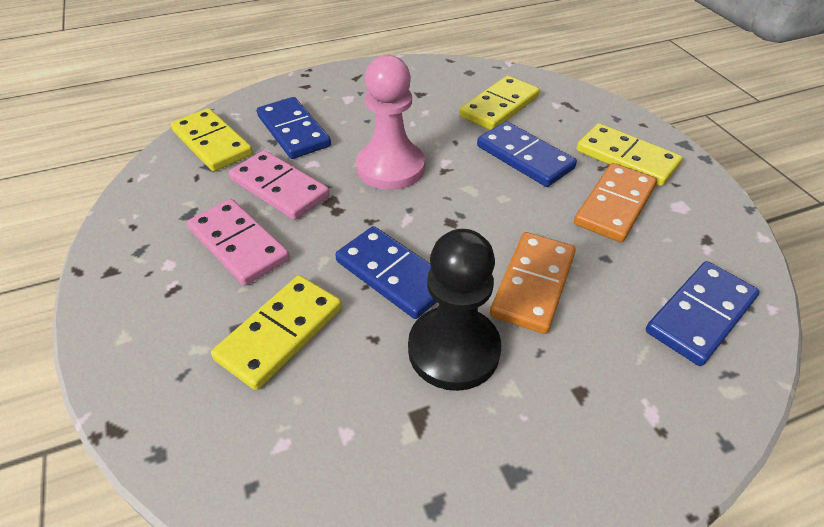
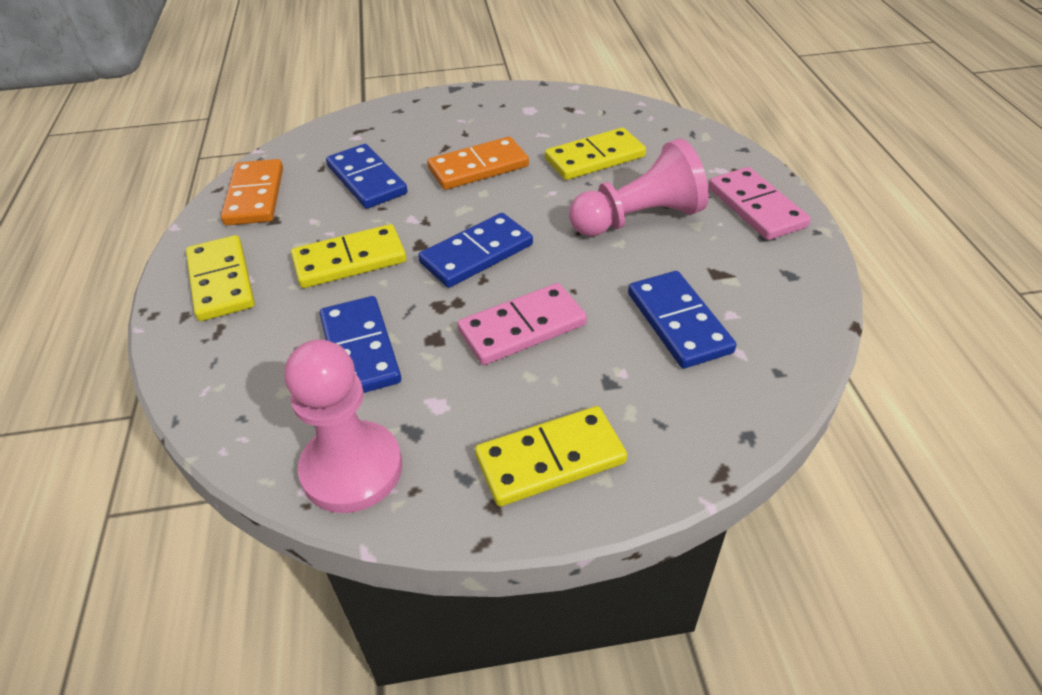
black pawn: 1 -> 0
pink pawn: 1 -> 2

